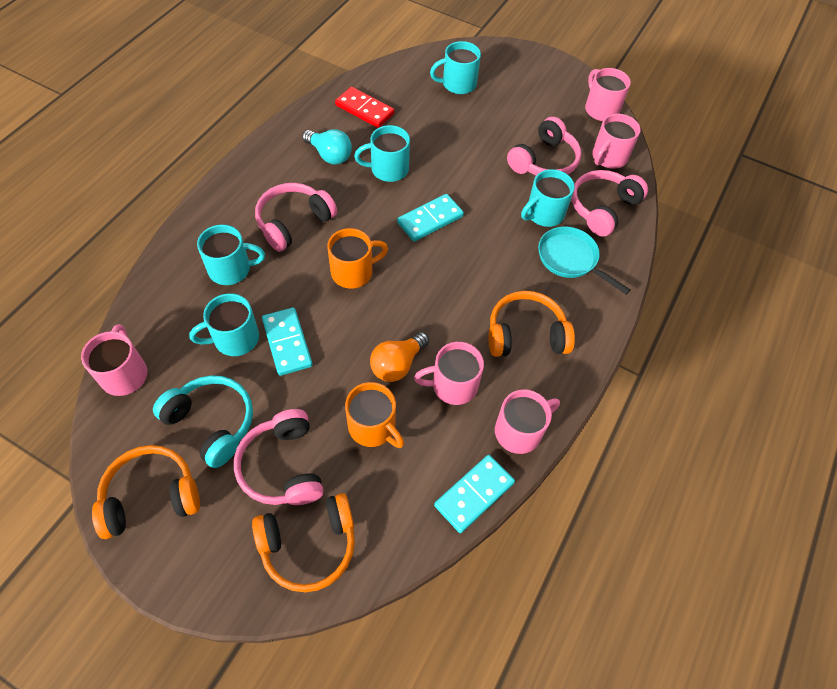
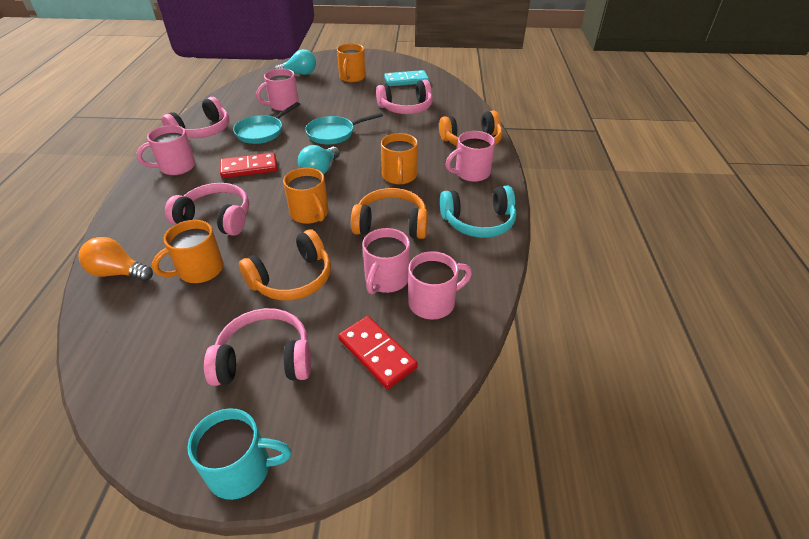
orange mug: 2 -> 4
red domino: 1 -> 2
turquoise domino: 3 -> 1
turquoise light bulb: 1 -> 2
turquoise mug: 5 -> 1
turquoise pan: 1 -> 2

